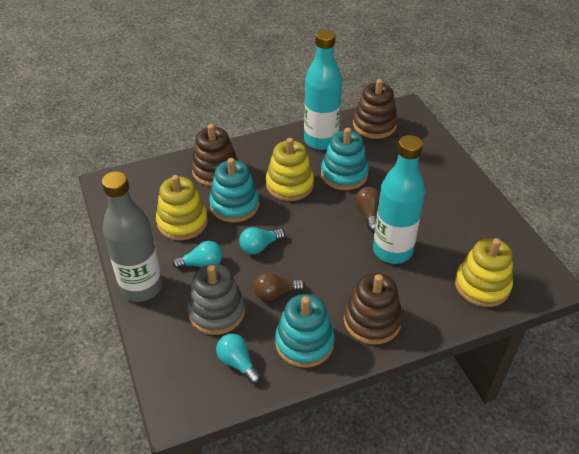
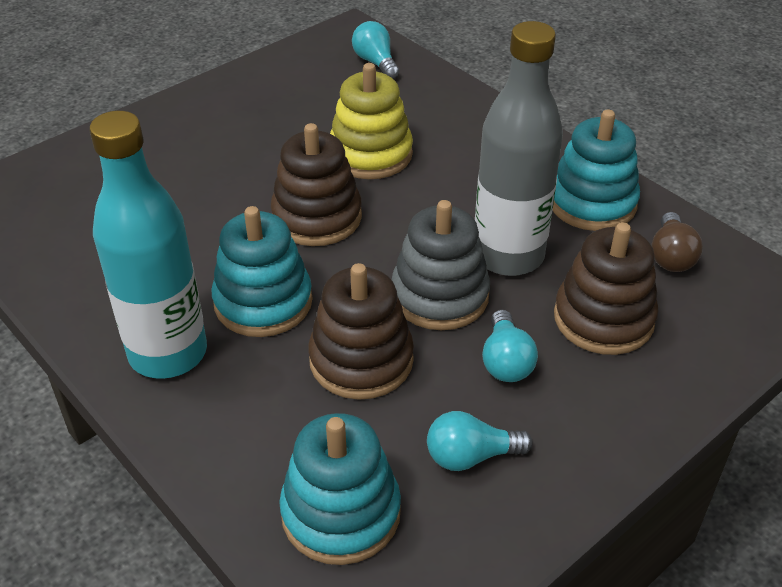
brown light bulb: 2 -> 1
turquoise bottle: 2 -> 1
yellow stacking toy: 3 -> 1

